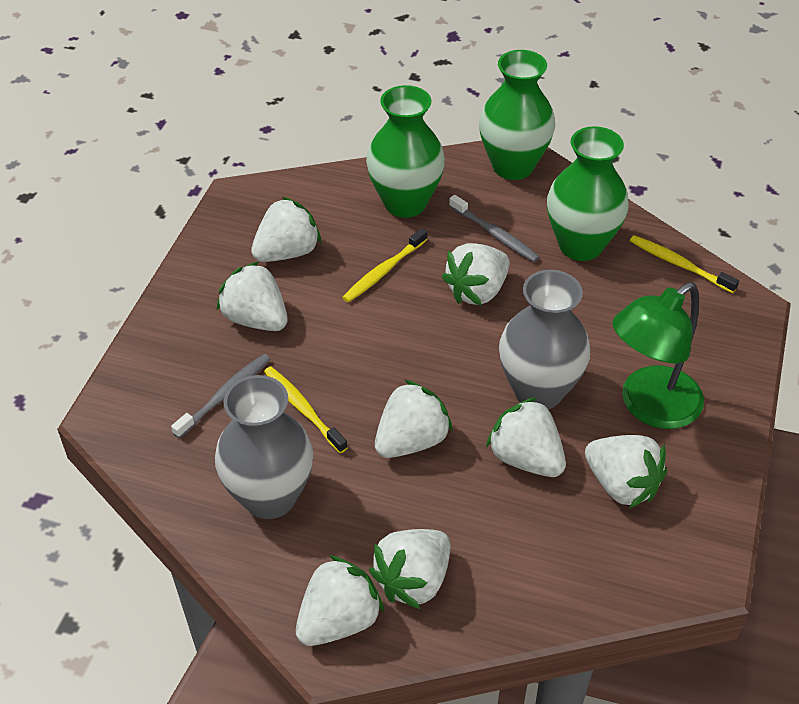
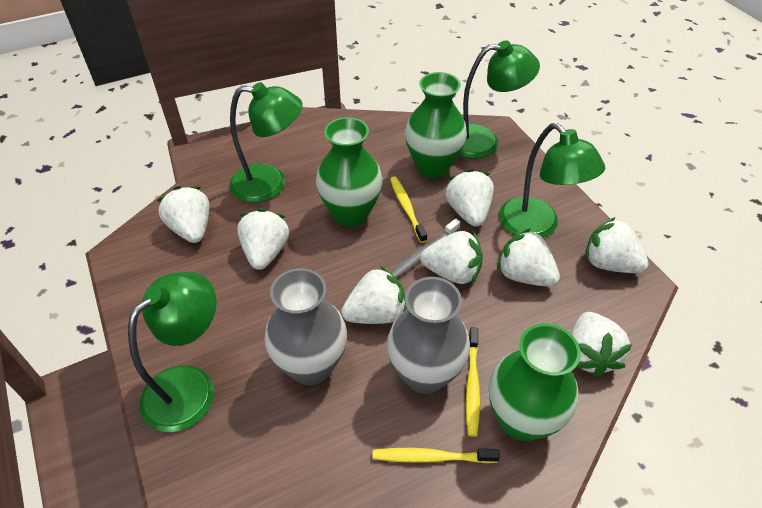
green lamp: 1 -> 4
grey toothbrush: 2 -> 1

